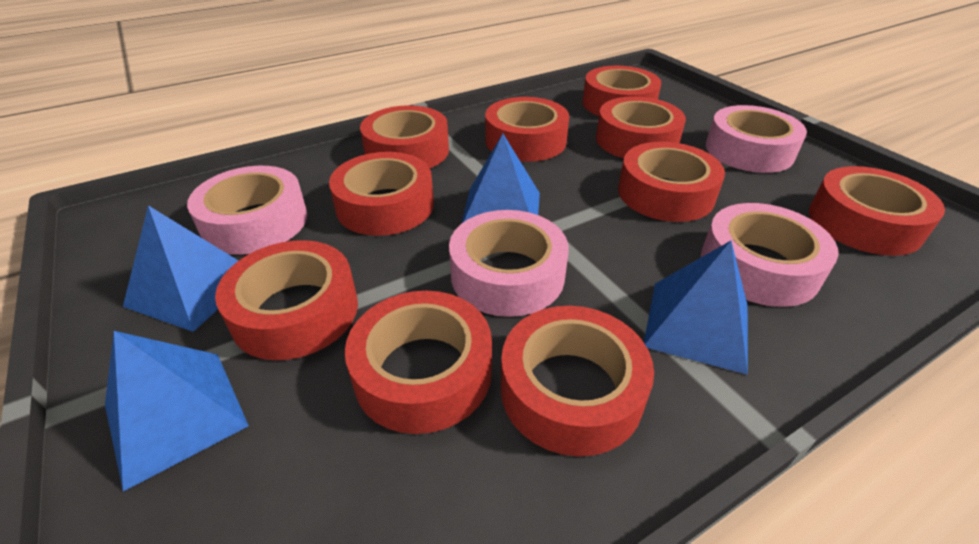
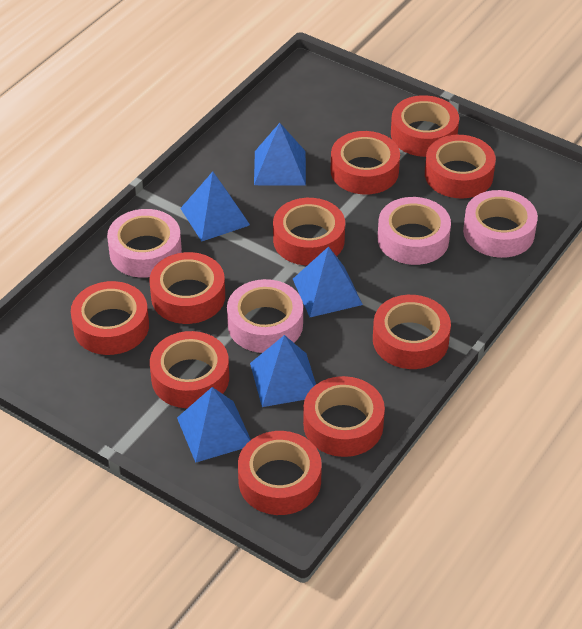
blue pyramid: 4 -> 5

